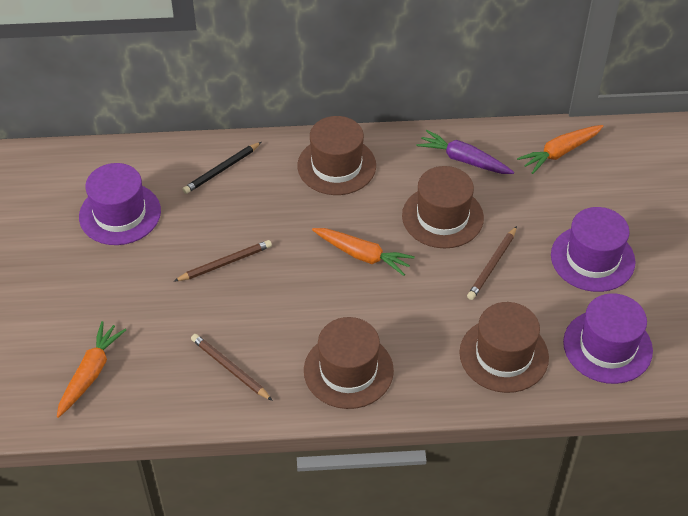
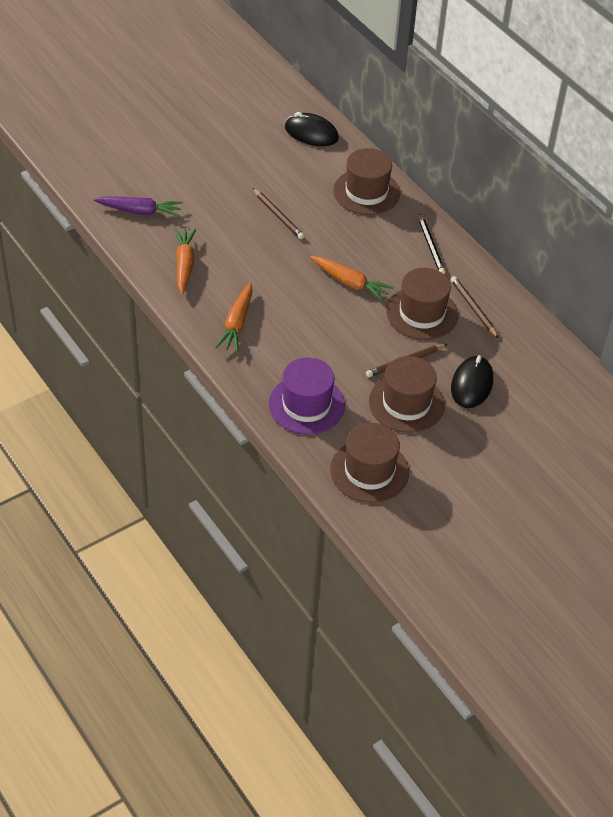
black mouse: 0 -> 2
purple hat: 3 -> 1

